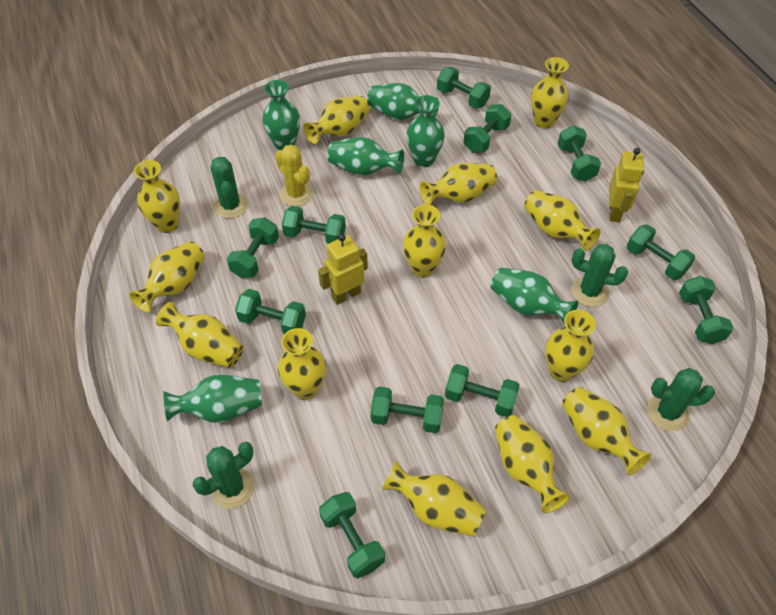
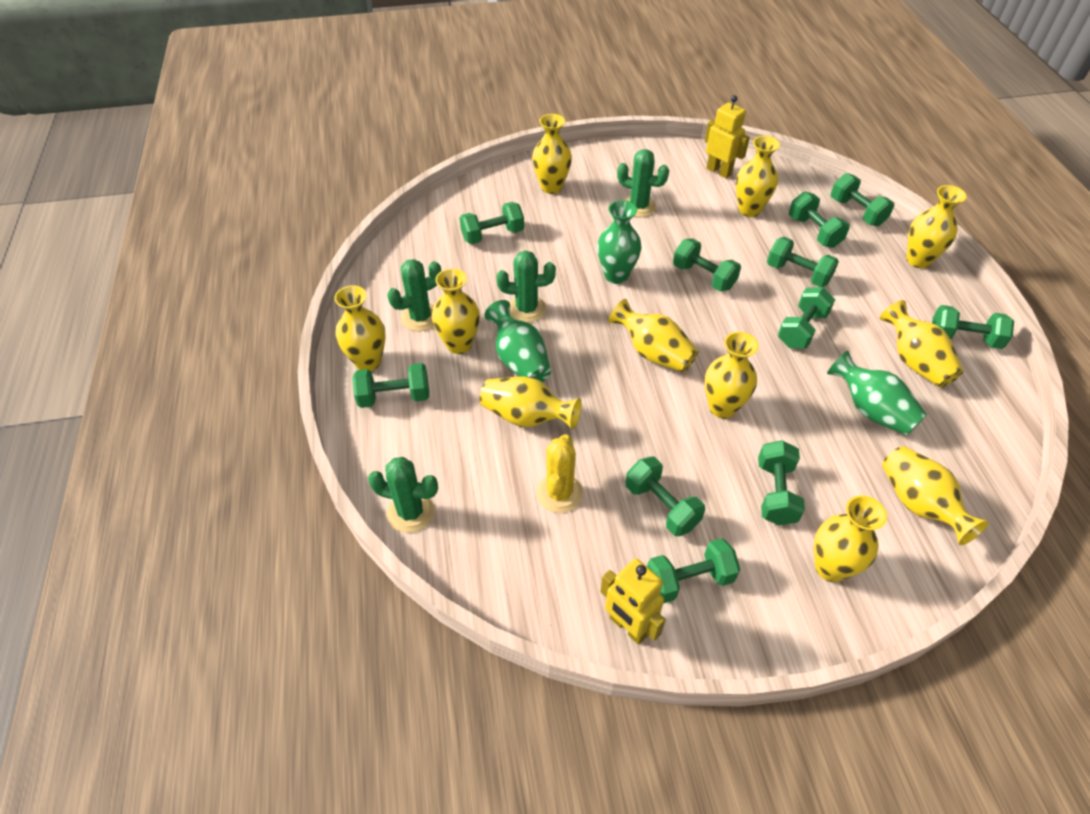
green vase: 6 -> 3
yellow vase: 13 -> 11

